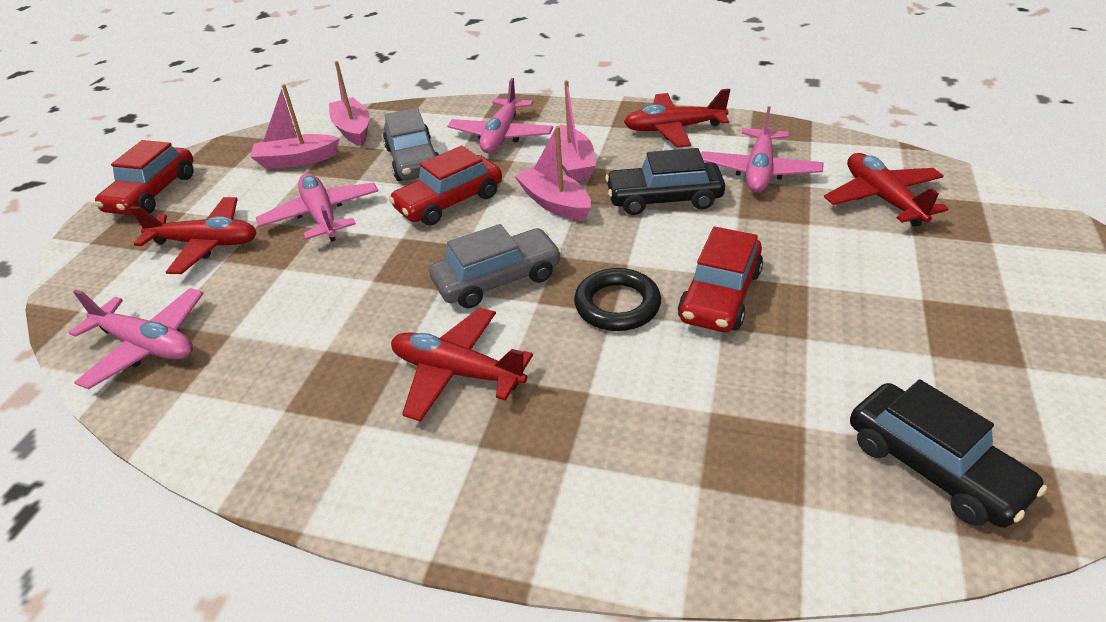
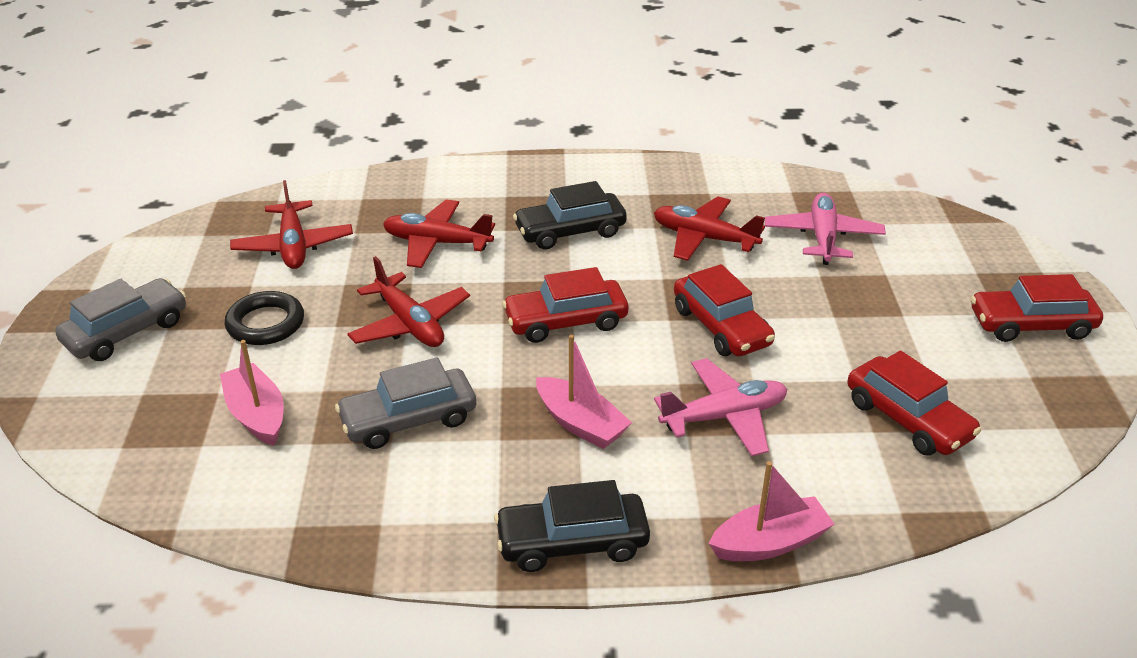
pink boat: 4 -> 3
pink plane: 4 -> 2
red car: 3 -> 4

